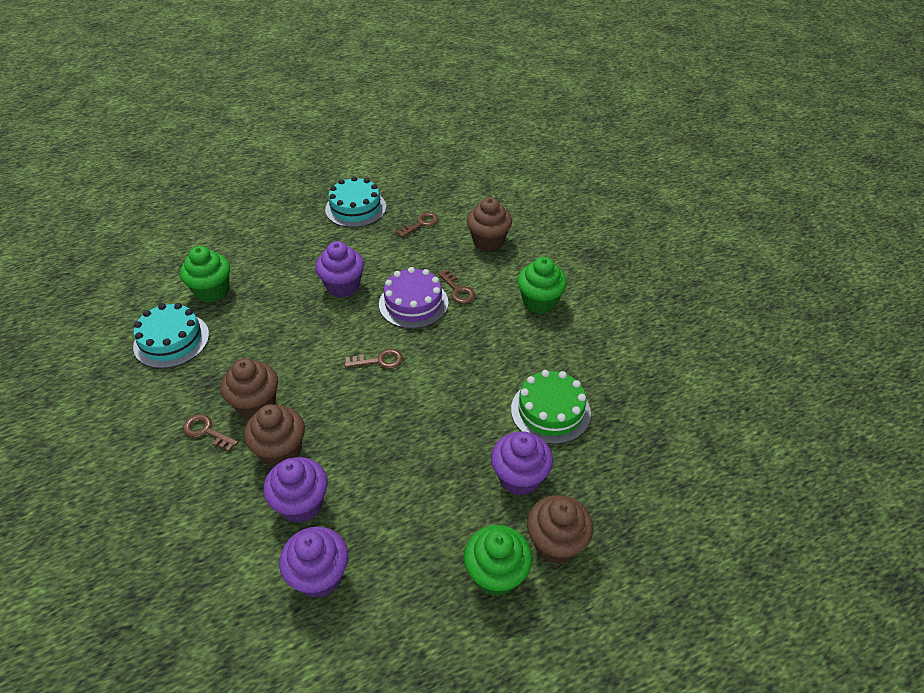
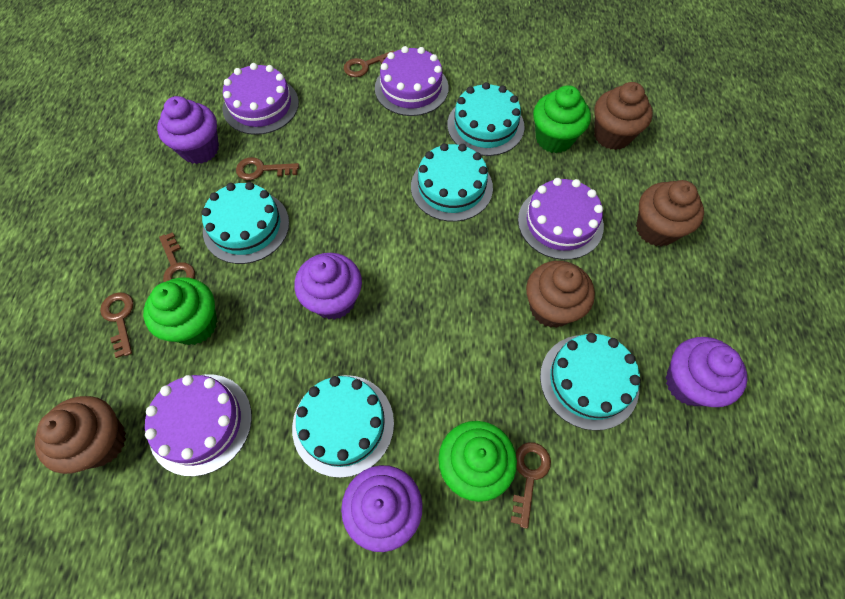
brown key: 4 -> 5
green cake: 1 -> 0
purple cake: 1 -> 4
turquoise cake: 2 -> 5

